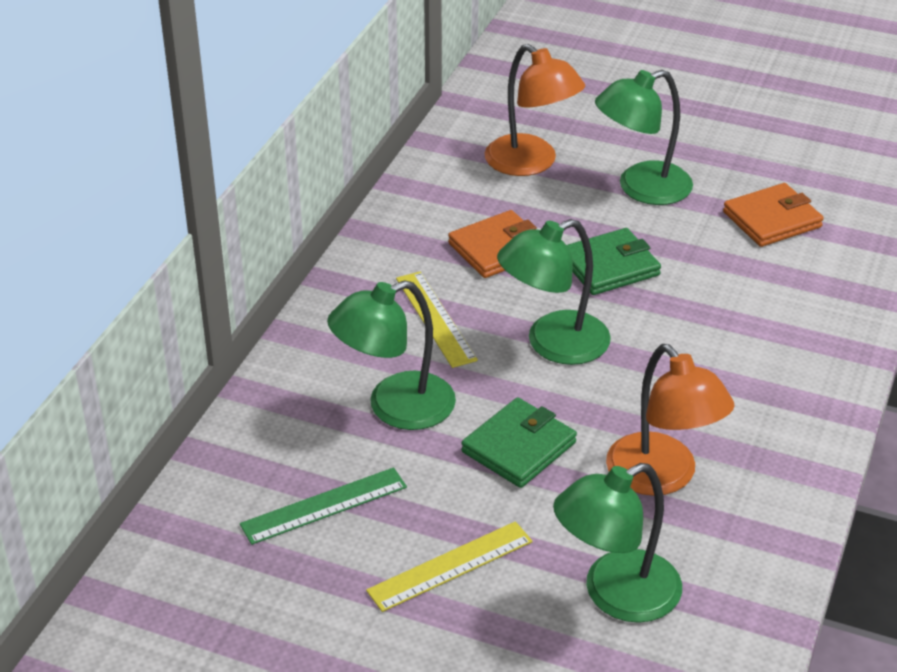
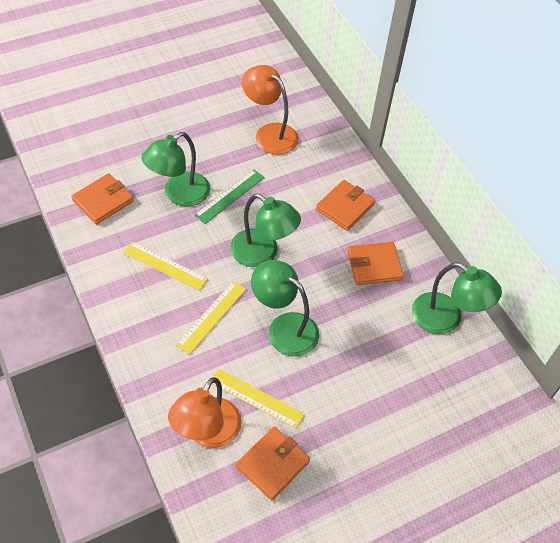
green wallet: 2 -> 0
orange wallet: 2 -> 4
yellow ruler: 2 -> 3

